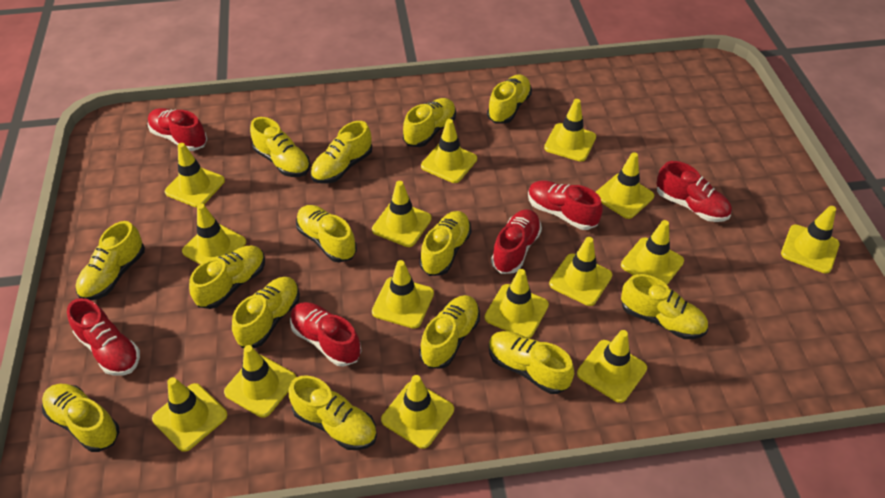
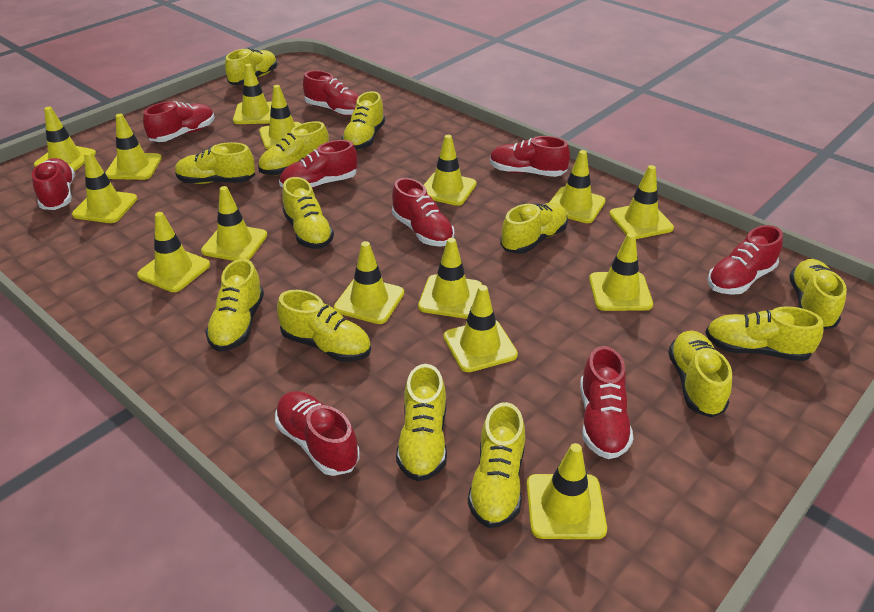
red shoe: 6 -> 9
yellow shoe: 14 -> 13

